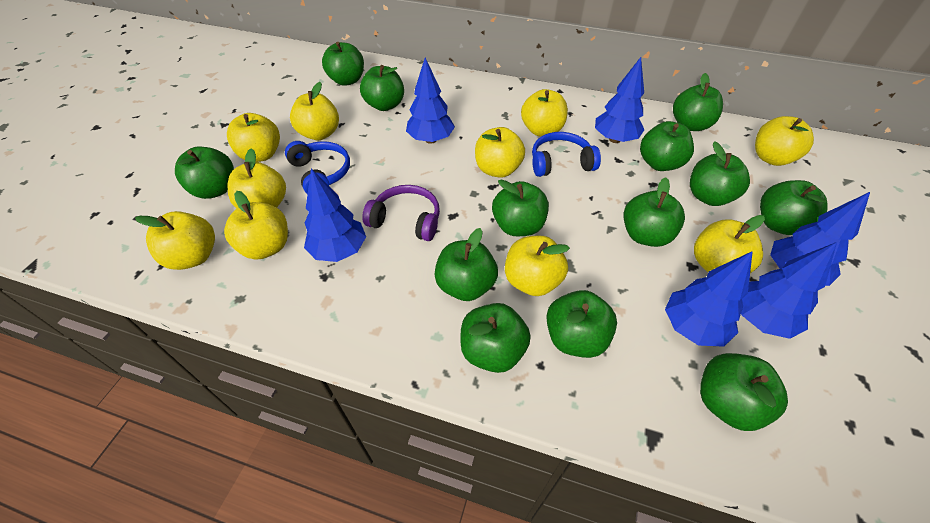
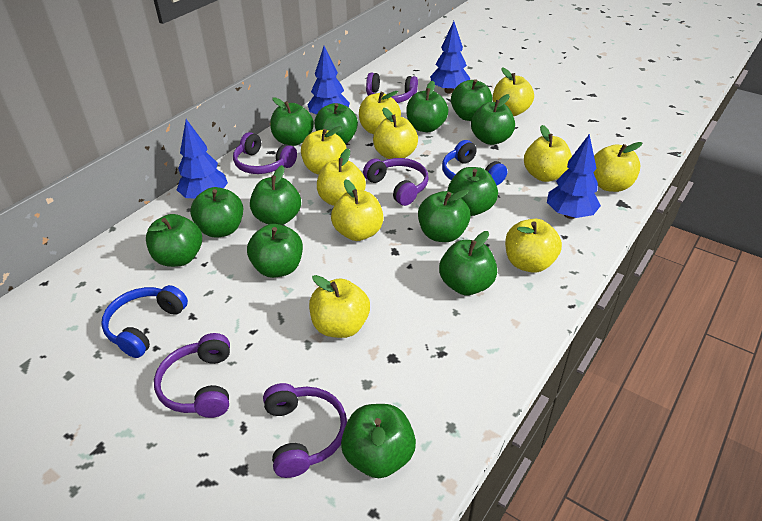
blue tree: 6 -> 4
purple headphones: 1 -> 5

